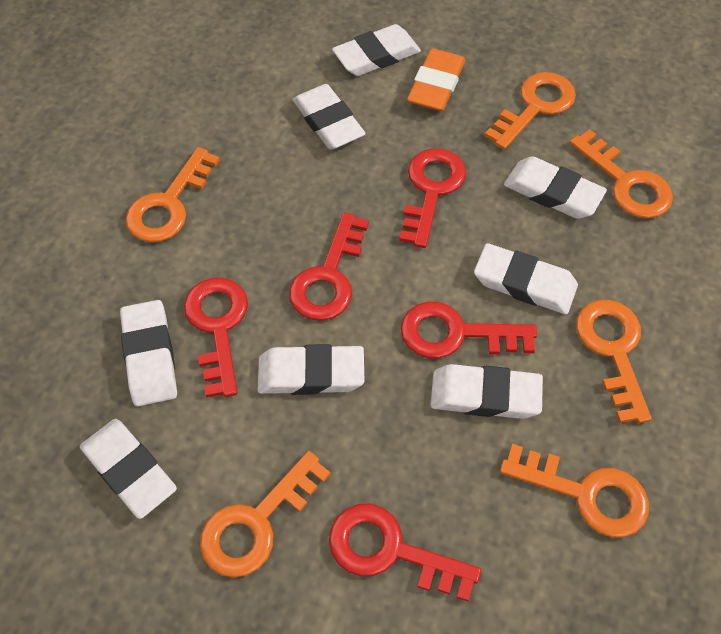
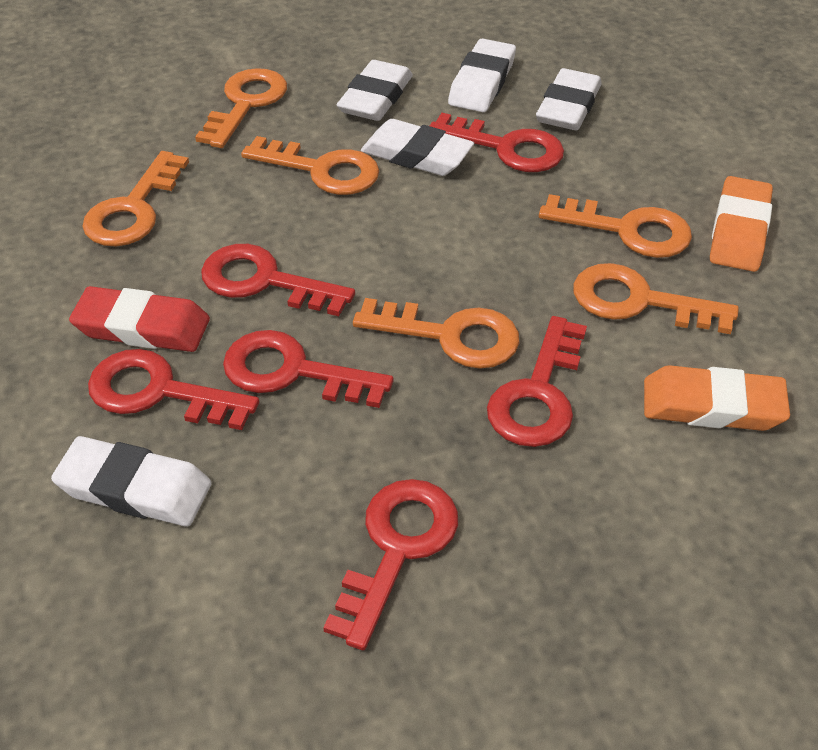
orange eraser: 1 -> 2
red eraser: 0 -> 1
red key: 5 -> 6
white eraser: 8 -> 5

